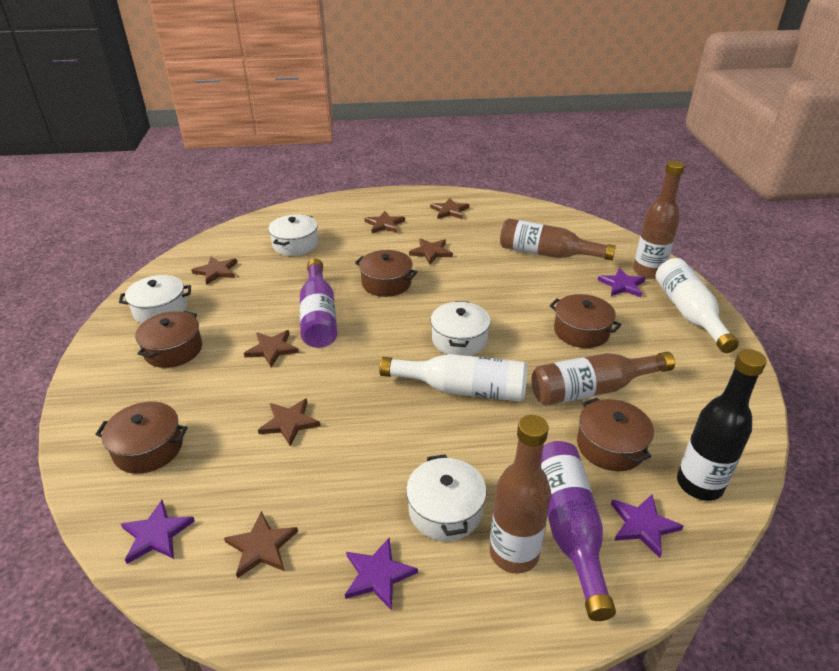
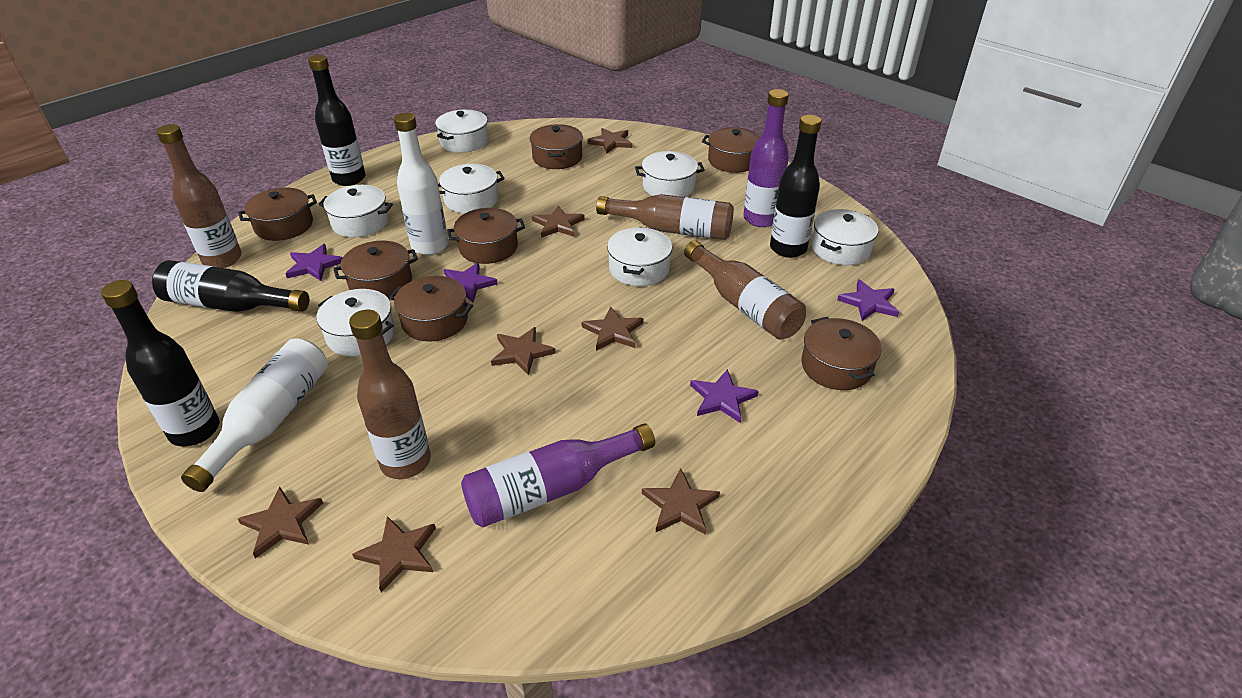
black bottle: 1 -> 4
brown pot: 5 -> 7
white pot: 4 -> 7

